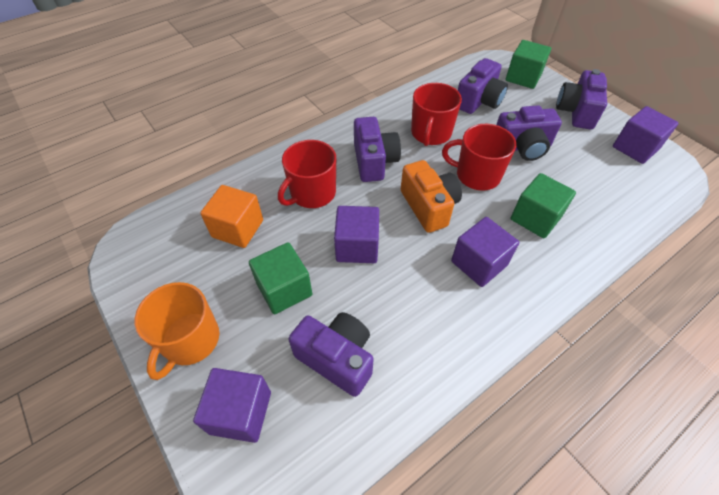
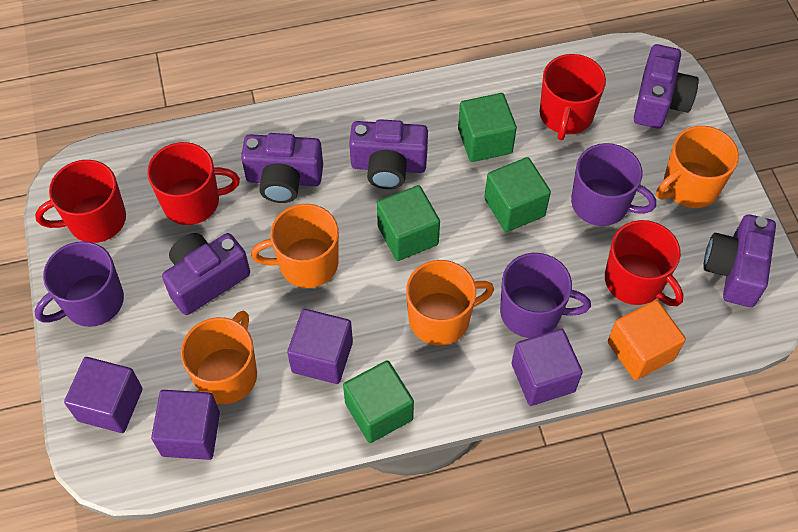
green cube: 3 -> 4
orange camera: 1 -> 0
orange mug: 1 -> 4
purple mug: 0 -> 3
red mug: 3 -> 4

